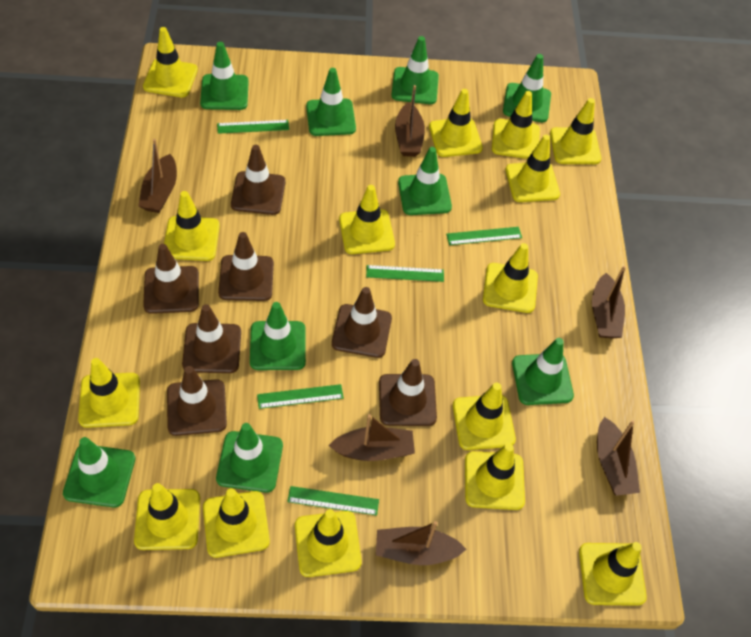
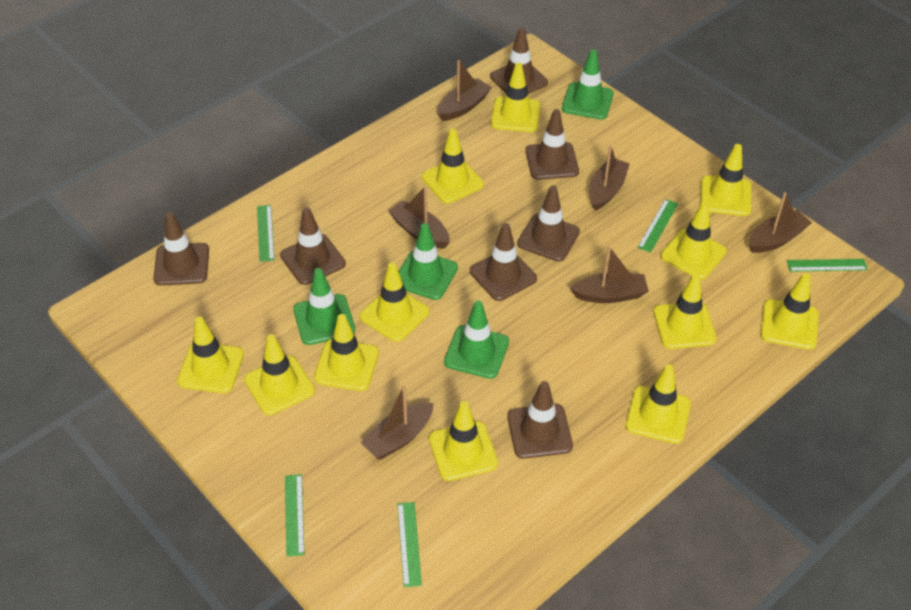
green traffic cone: 9 -> 4
yellow traffic cone: 15 -> 12

